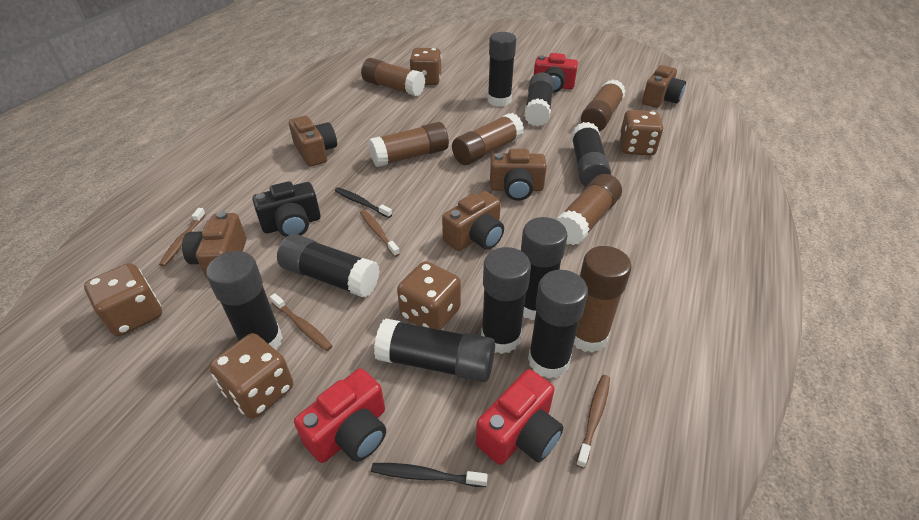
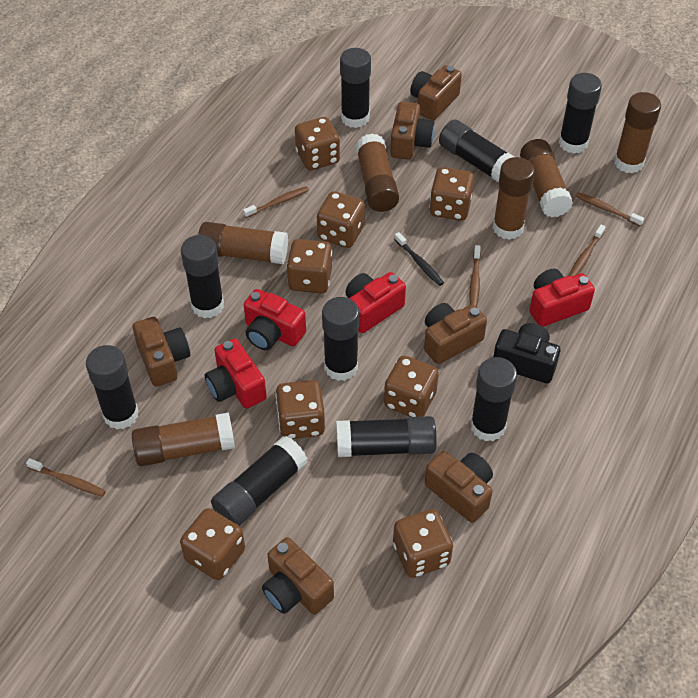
black toothbrush: 2 -> 1
brown camera: 5 -> 6
brown dice: 5 -> 8
brown toothbrush: 4 -> 5
red camera: 3 -> 4

